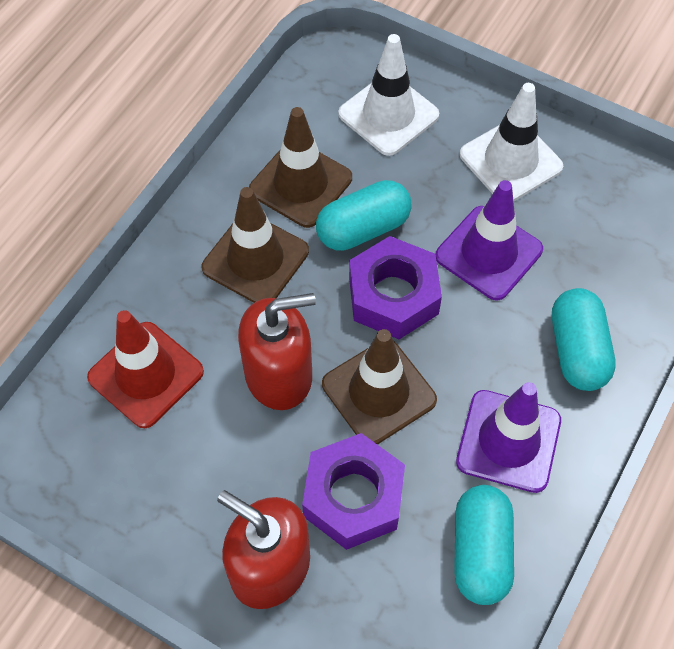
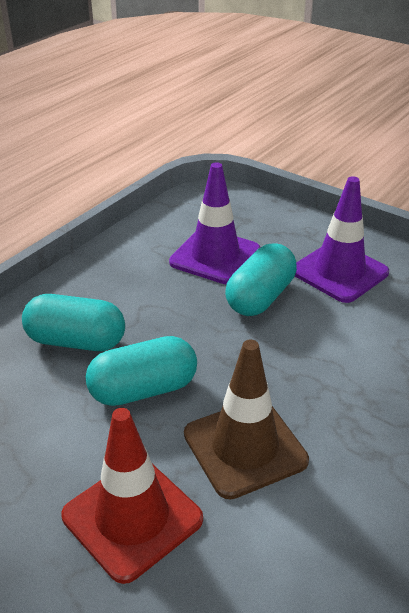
brown traffic cone: 3 -> 1
purple nut: 2 -> 0
red soap dispenser: 2 -> 0
white traffic cone: 2 -> 0

